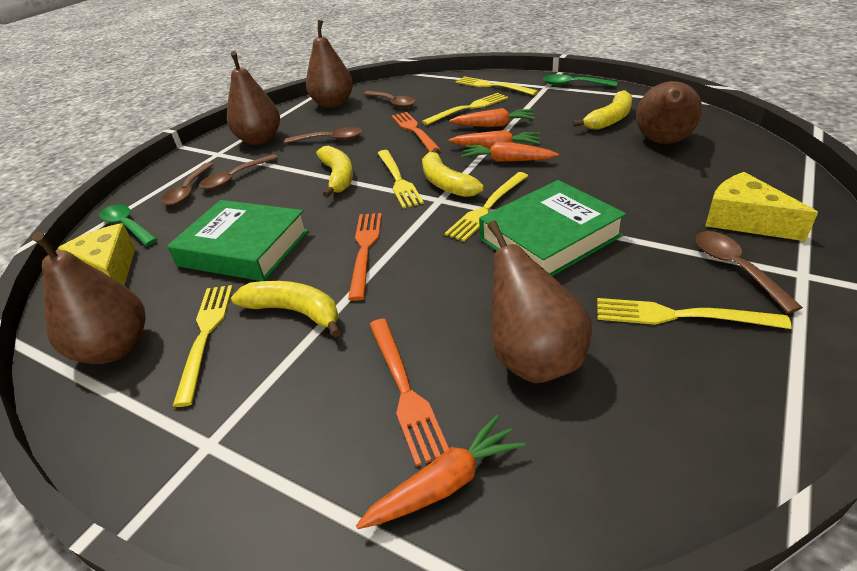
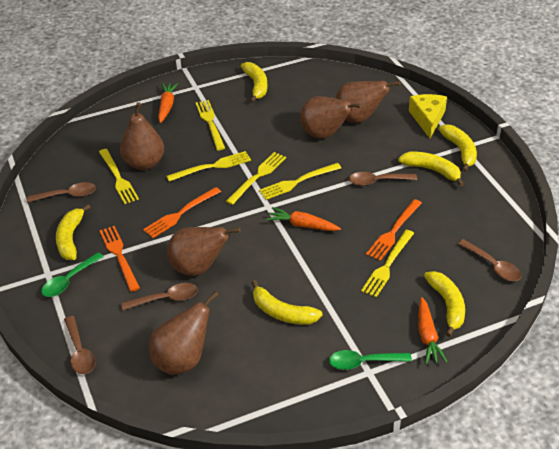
green book: 2 -> 0
orange carrot: 4 -> 3
yellow banana: 4 -> 6
yellow cheese: 2 -> 1

